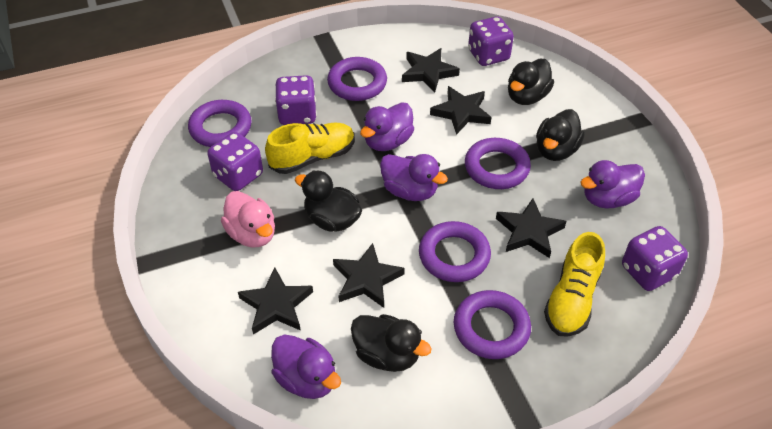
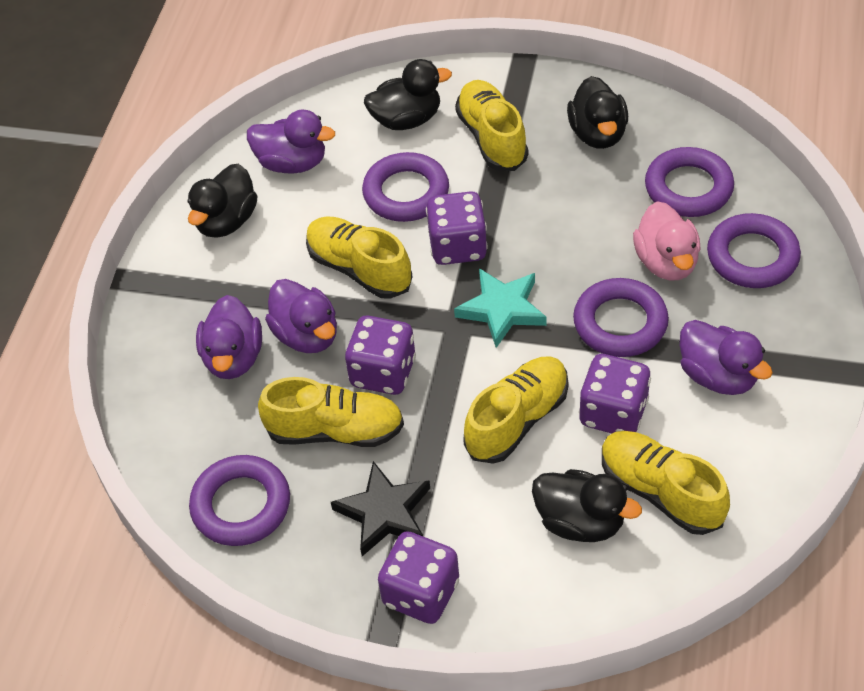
black star: 5 -> 1
turquoise star: 0 -> 1
yellow shoe: 2 -> 5

